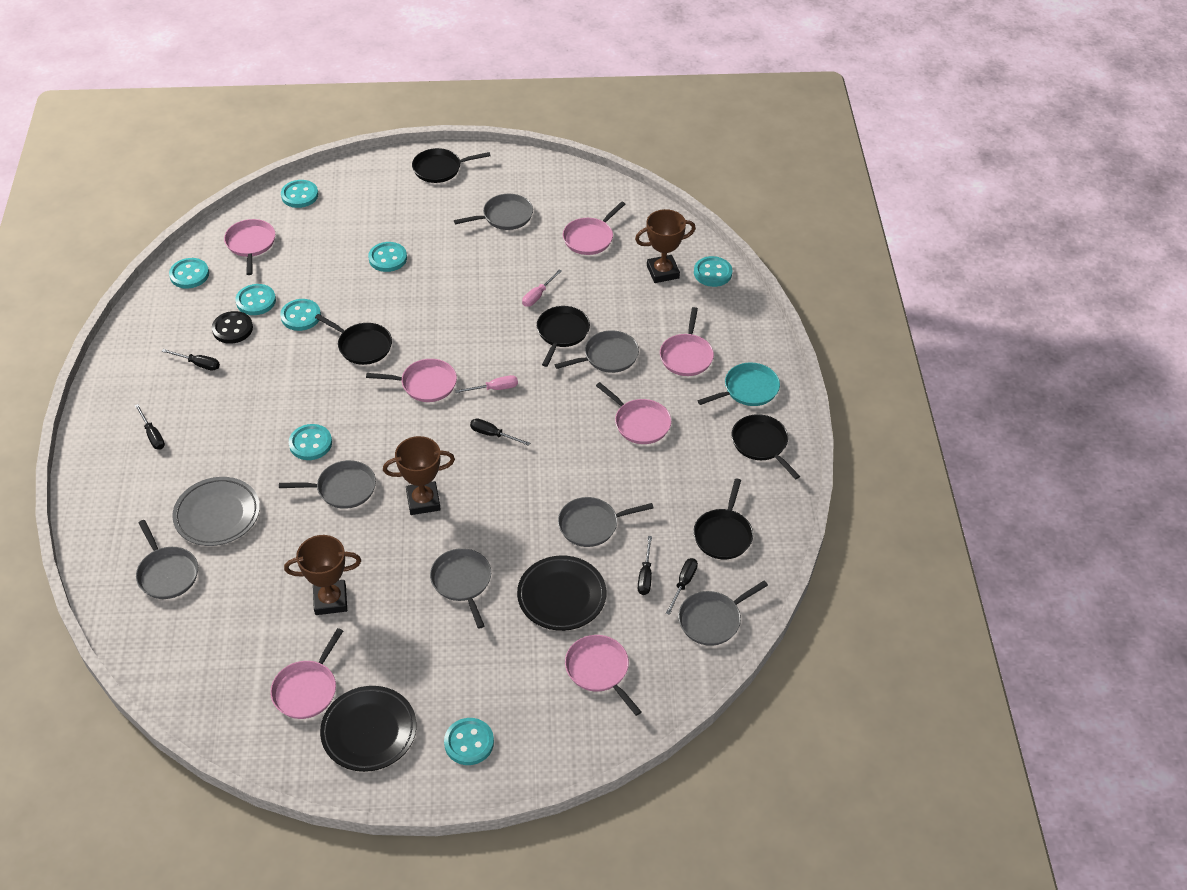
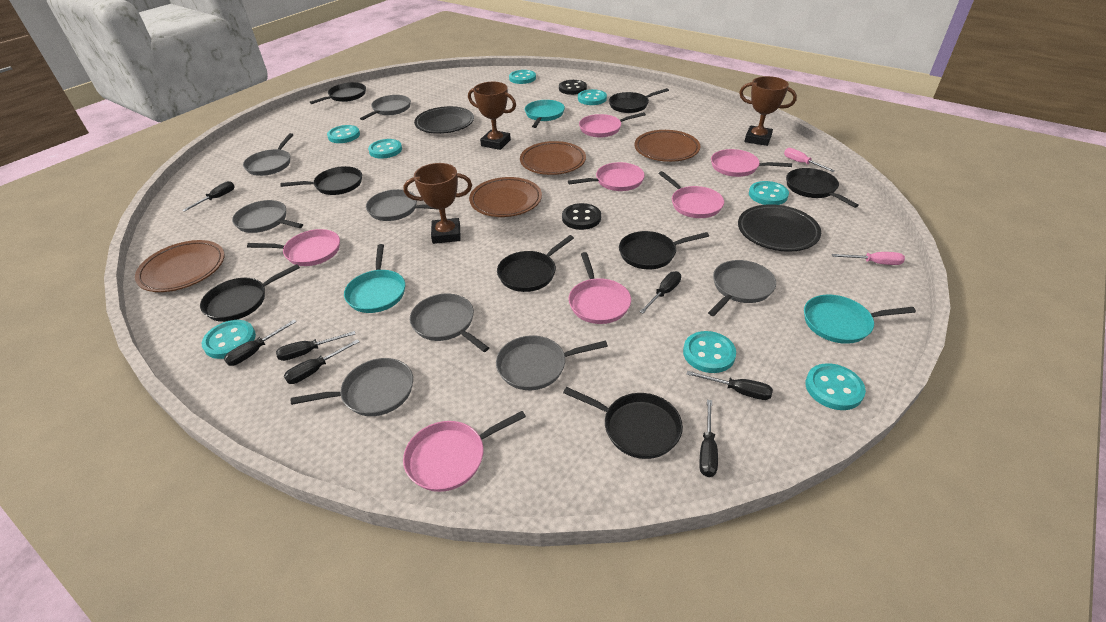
black button: 1 -> 2
black pan: 5 -> 8
black screwdriver: 5 -> 7
brown plate: 0 -> 4
grey pan: 7 -> 8
grey plate: 1 -> 0
turquoise pan: 1 -> 3

